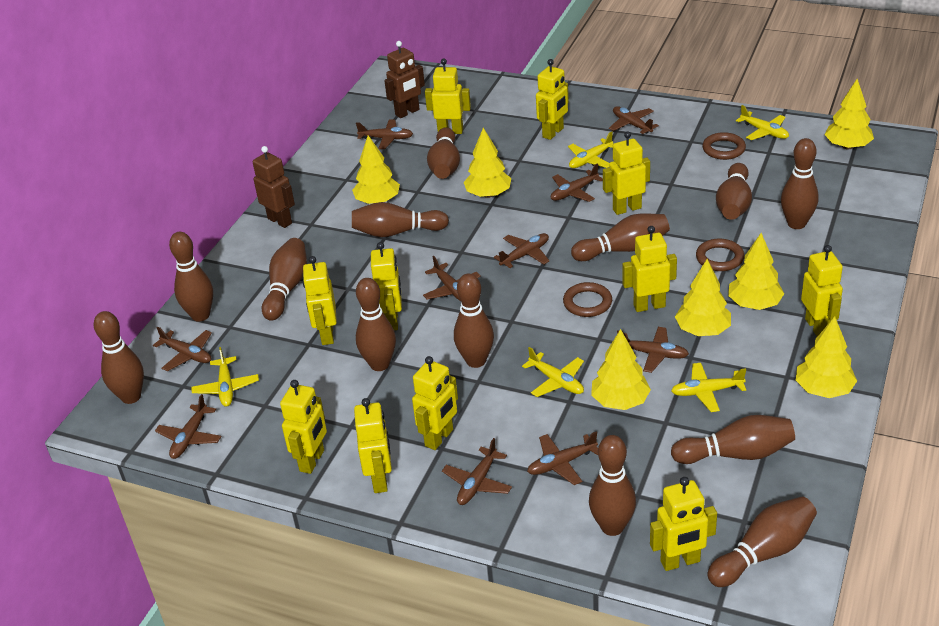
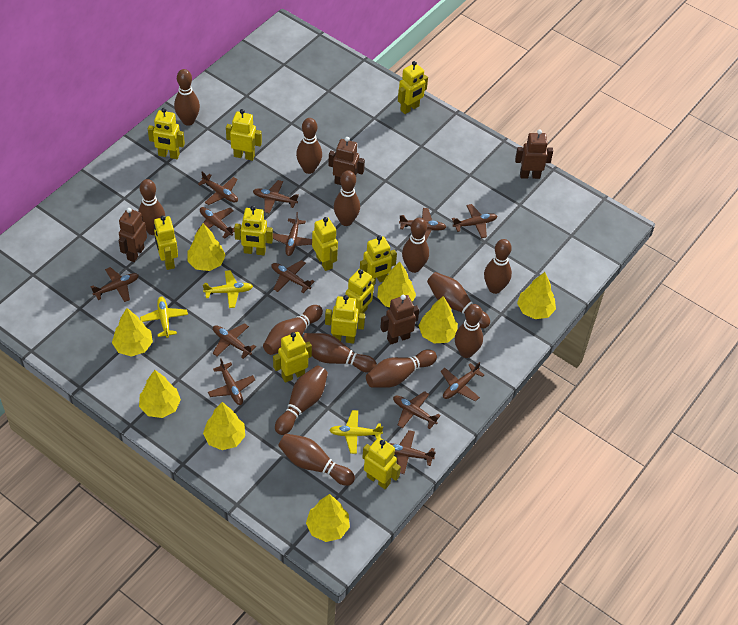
brown plane: 10 -> 13
brown ring: 3 -> 0
brown robot: 2 -> 4
yellow plane: 5 -> 3
yellow tree: 7 -> 8

